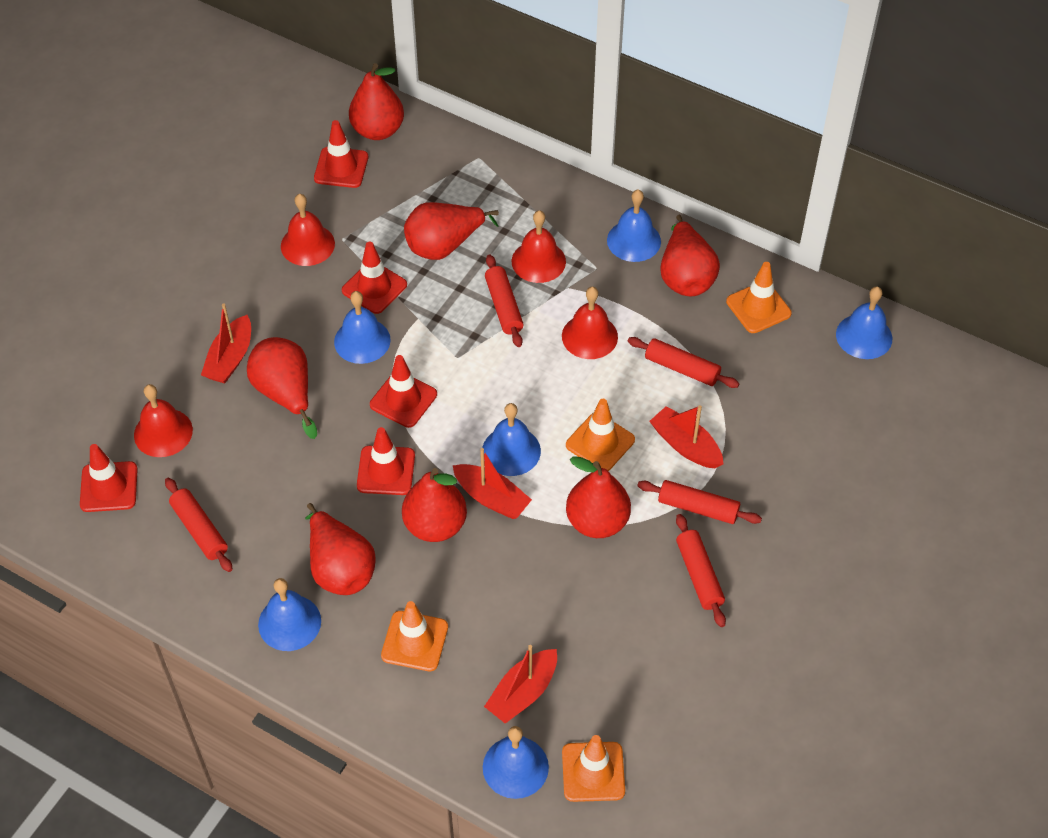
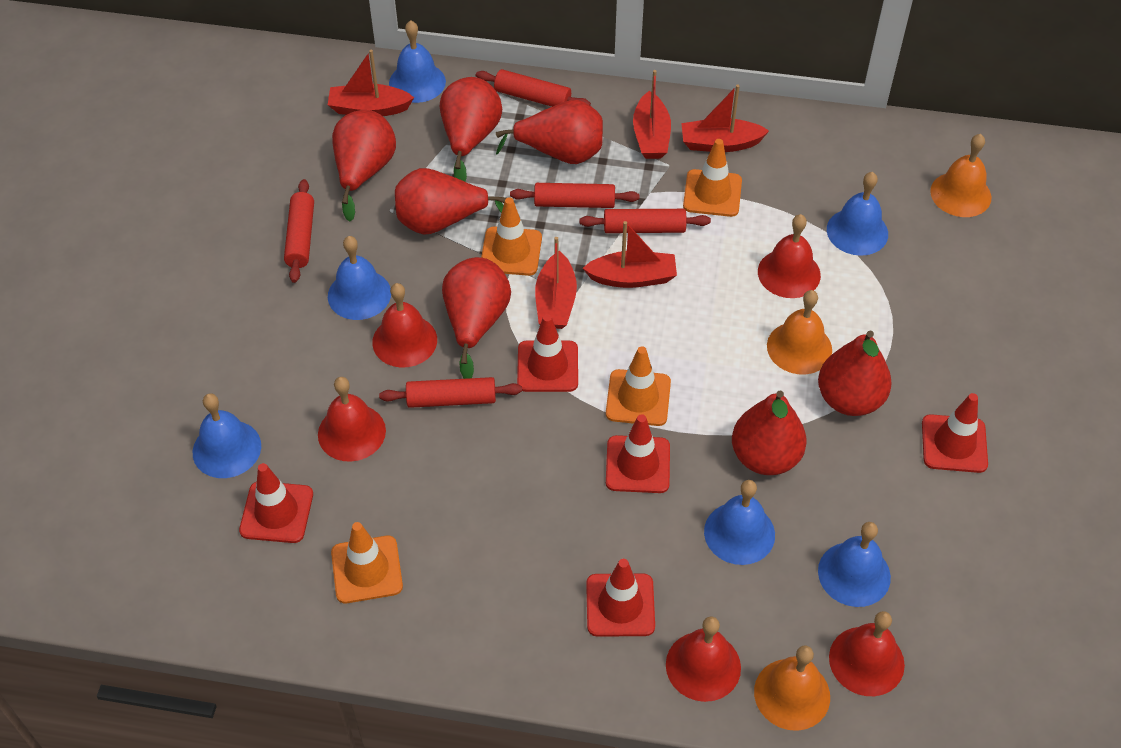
orange bell: 0 -> 3
red bell: 4 -> 5
red boat: 4 -> 5

